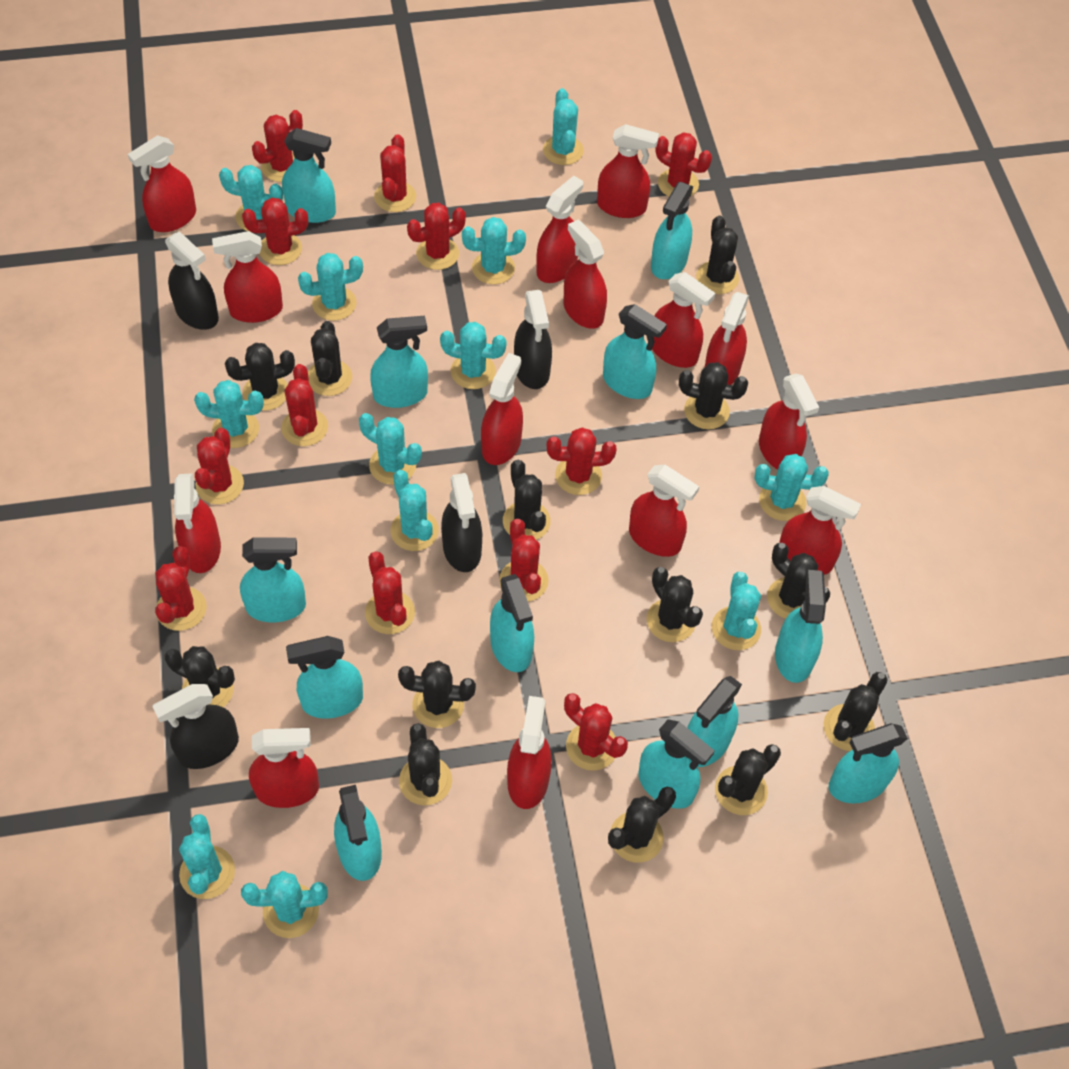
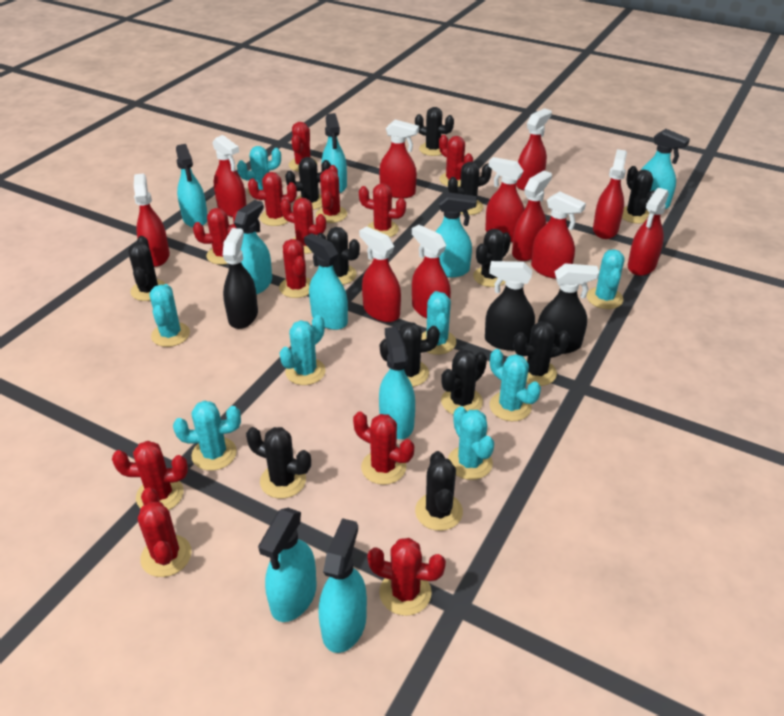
black cactus: 13 -> 12
black spray bottle: 4 -> 3
red spray bottle: 14 -> 11
turquoise cactus: 12 -> 8
turquoise spray bottle: 12 -> 9

